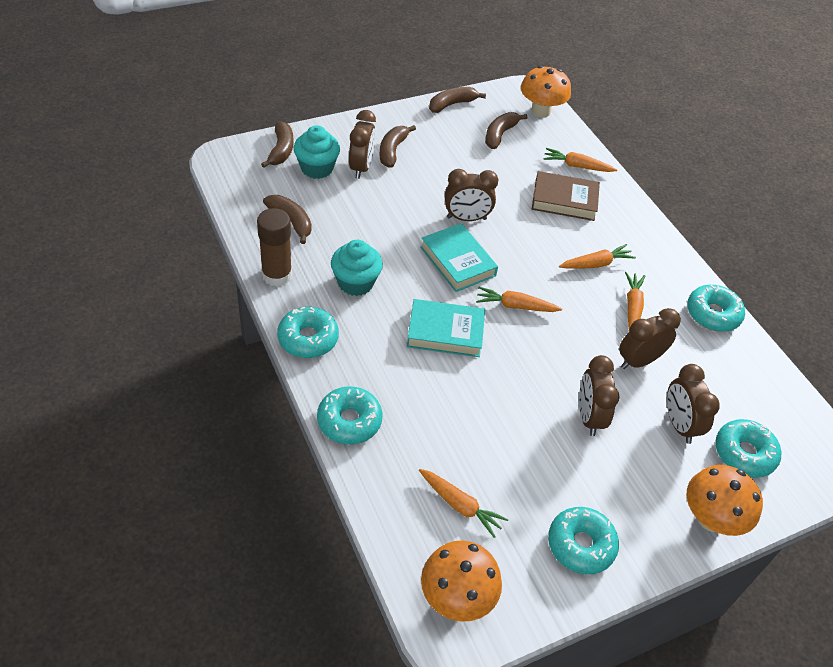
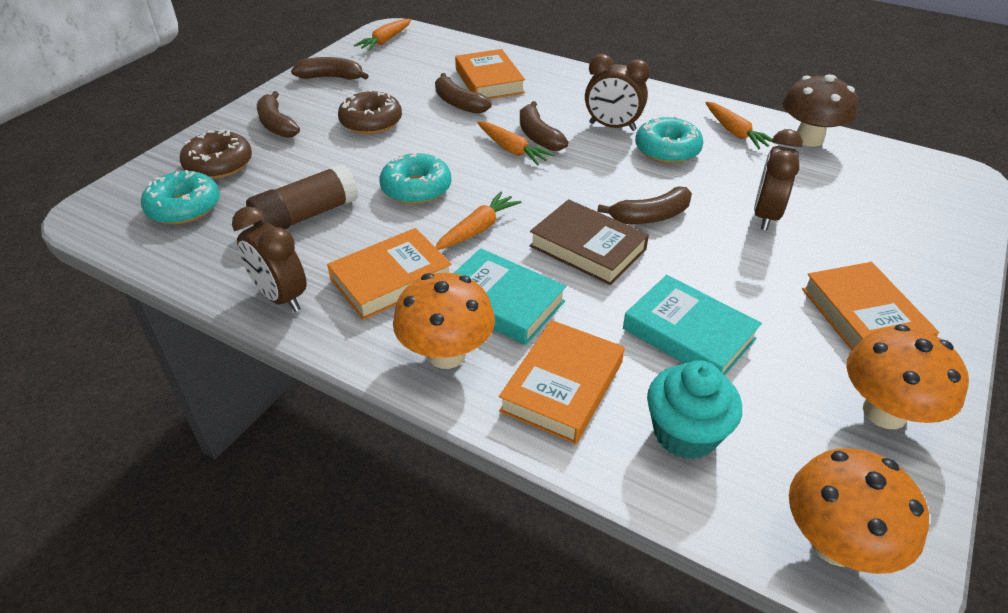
brown clock: 5 -> 3
brown donut: 0 -> 2
brown mushroom: 0 -> 1
orange book: 0 -> 4
orange carrot: 5 -> 4
turquoise cupcake: 2 -> 1
turquoise donut: 5 -> 3

